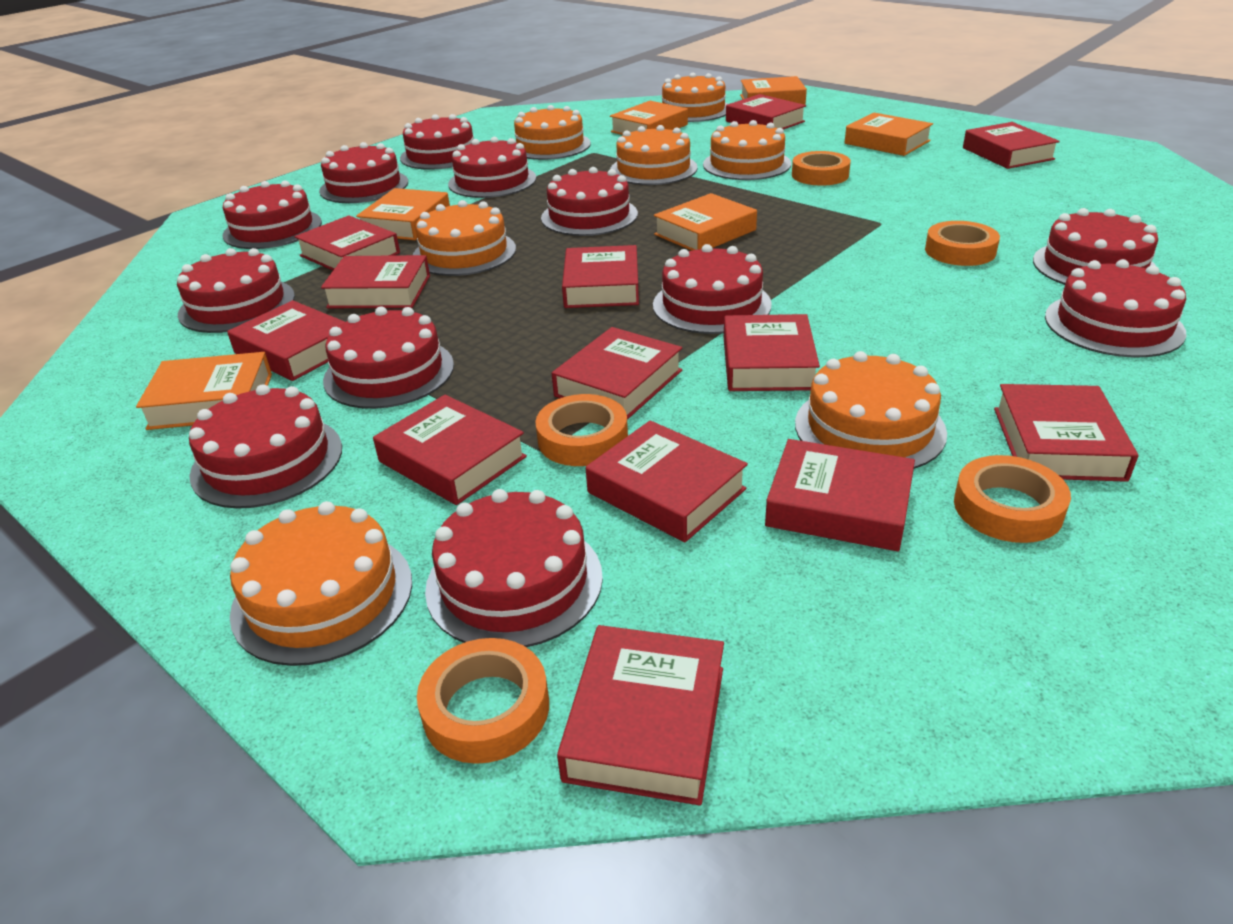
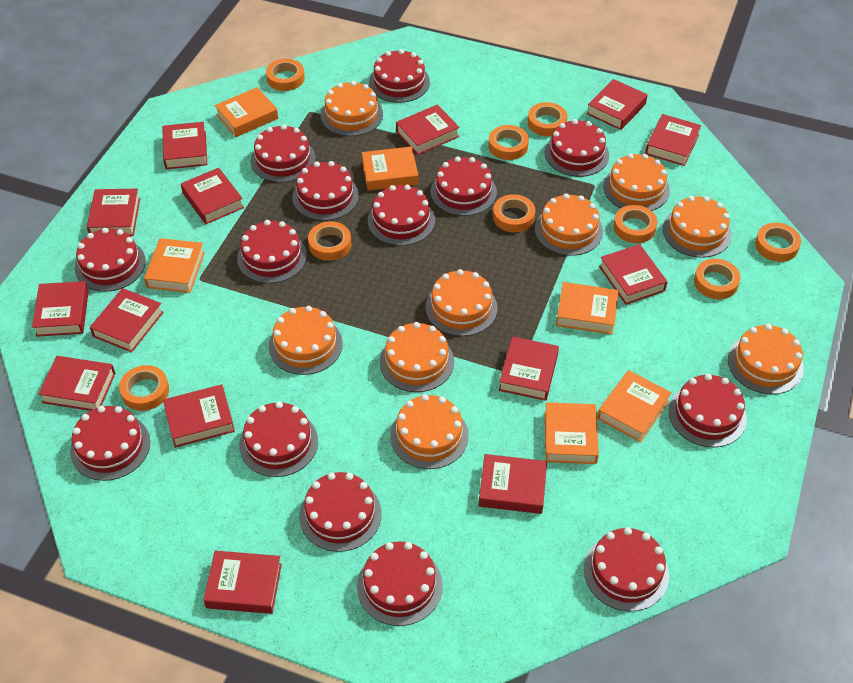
orange cake: 7 -> 9
orange tape: 5 -> 9
red book: 13 -> 14
red cake: 12 -> 14

